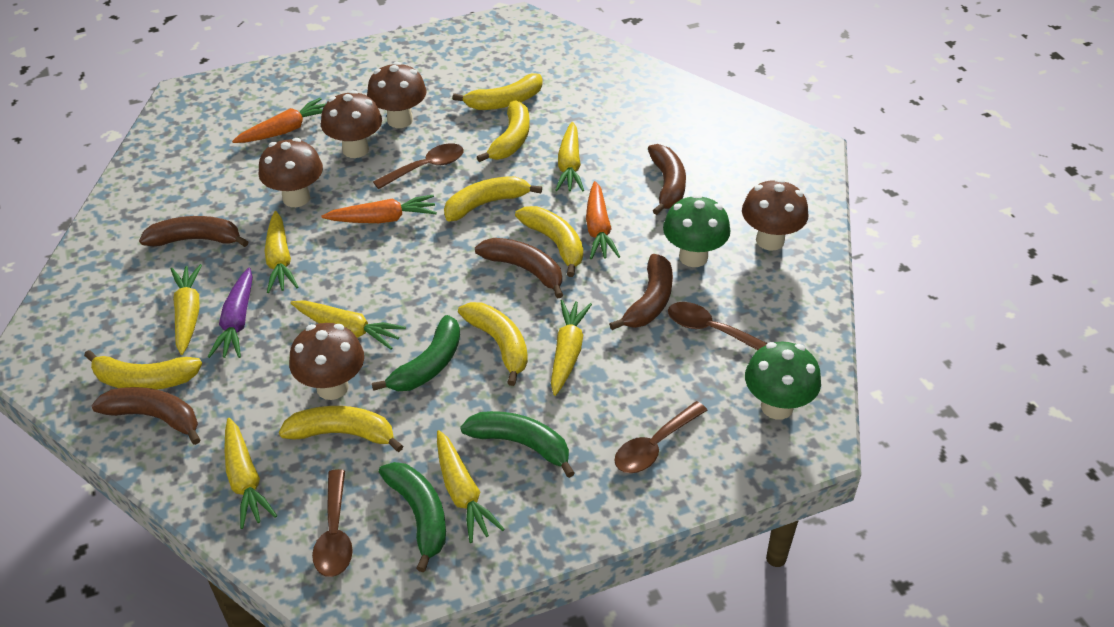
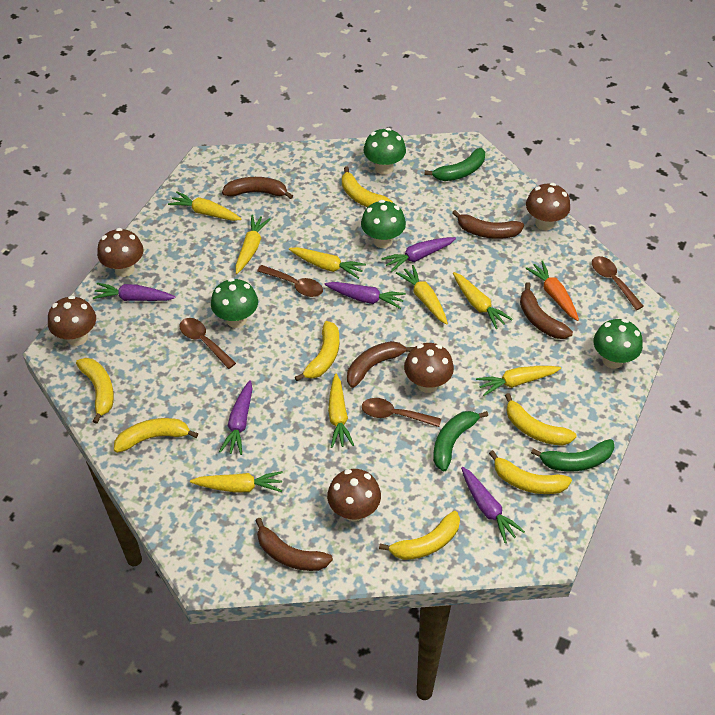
green mushroom: 2 -> 4
orange carrot: 3 -> 1
purple carrot: 1 -> 5
yellow carrot: 7 -> 8

